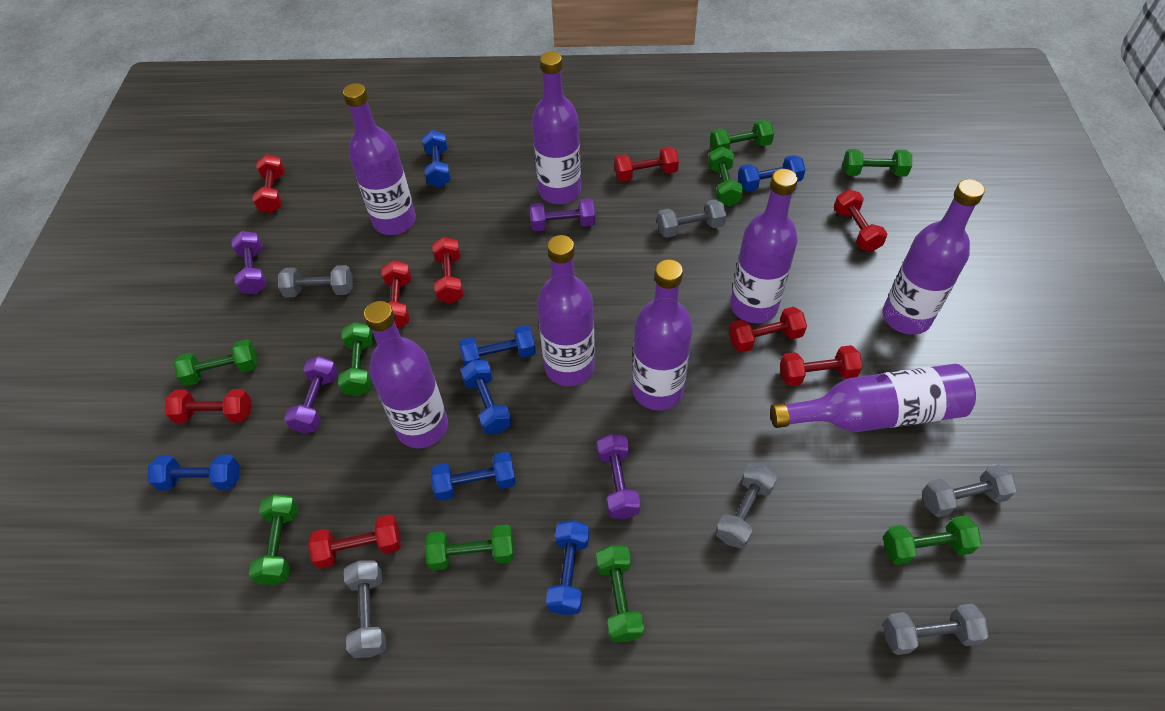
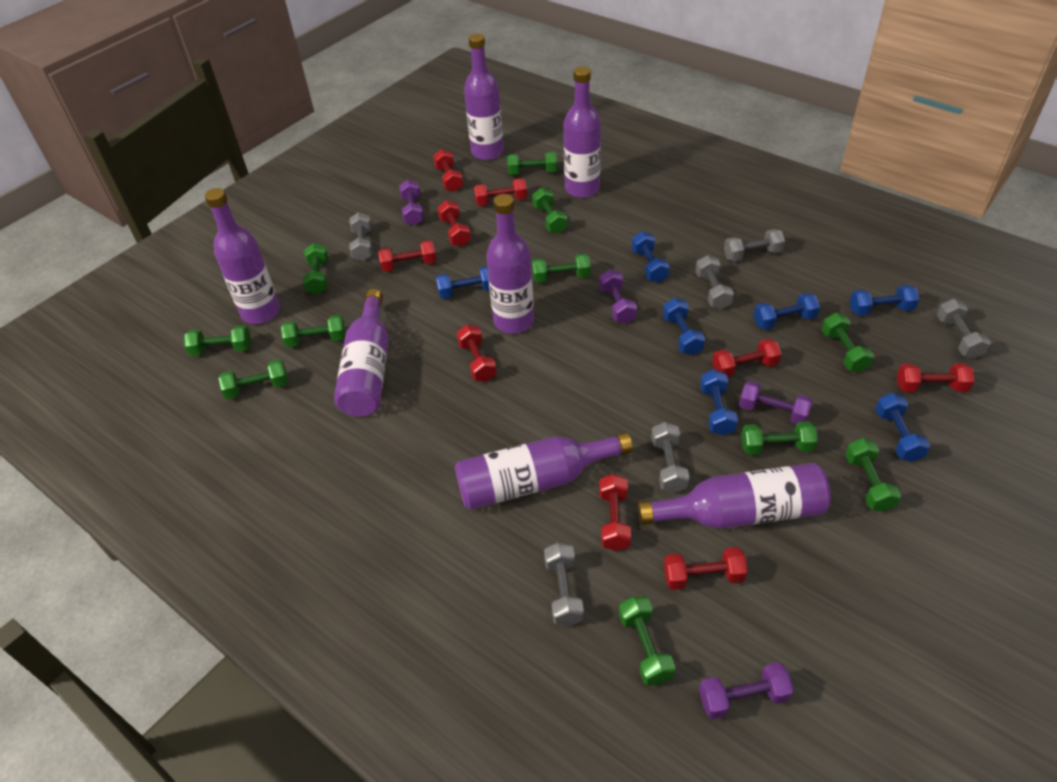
green dumbbell: 9 -> 11
purple bottle: 8 -> 7

